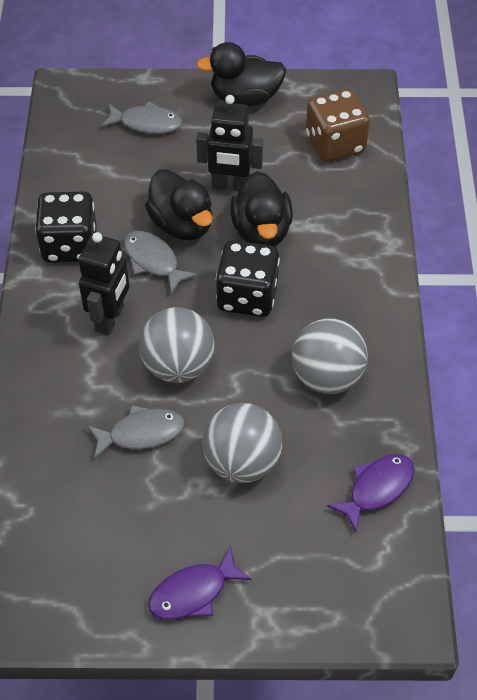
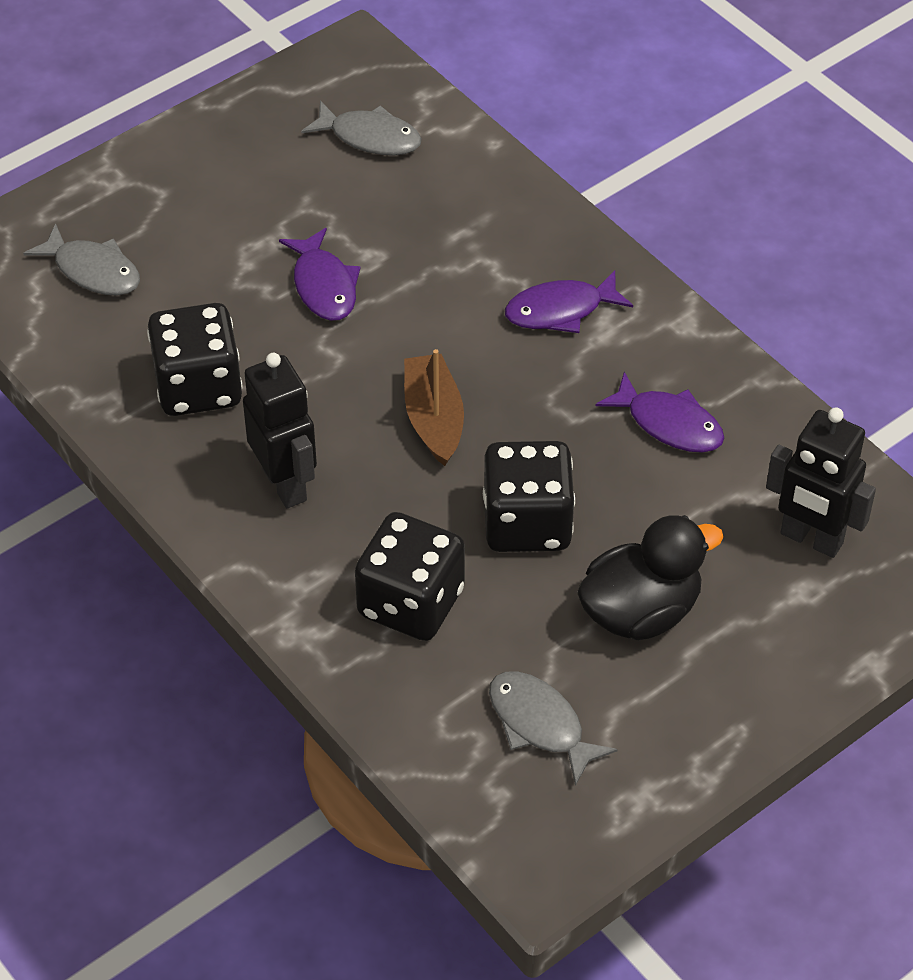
black dice: 2 -> 3
black duck: 3 -> 1
brown boat: 0 -> 1
brown dice: 1 -> 0
grey ball: 3 -> 0
purple fish: 2 -> 3

